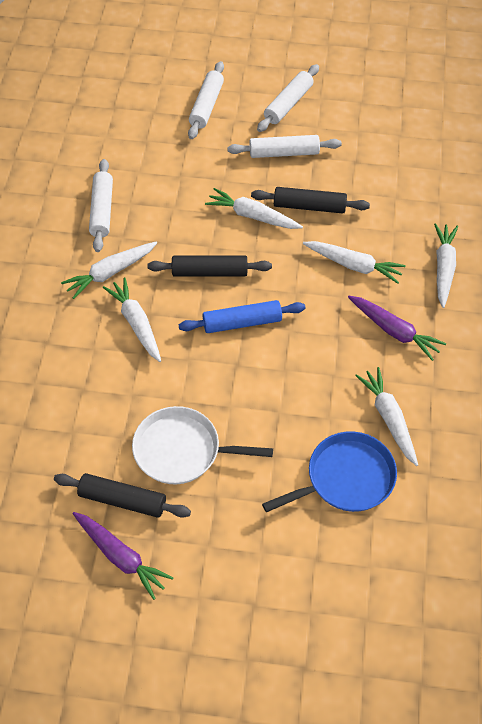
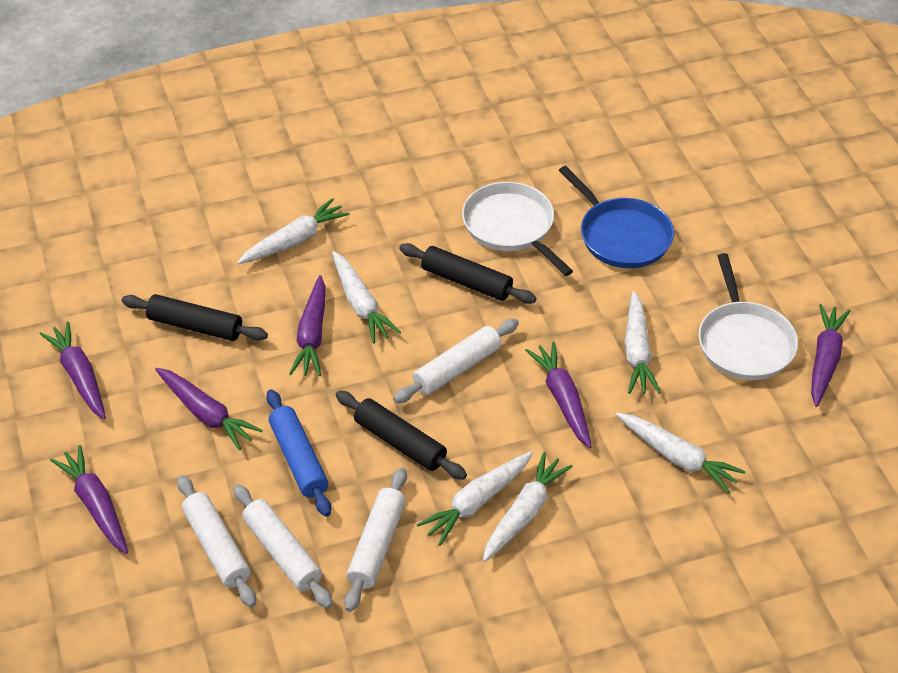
purple carrot: 2 -> 6
white pan: 1 -> 2

